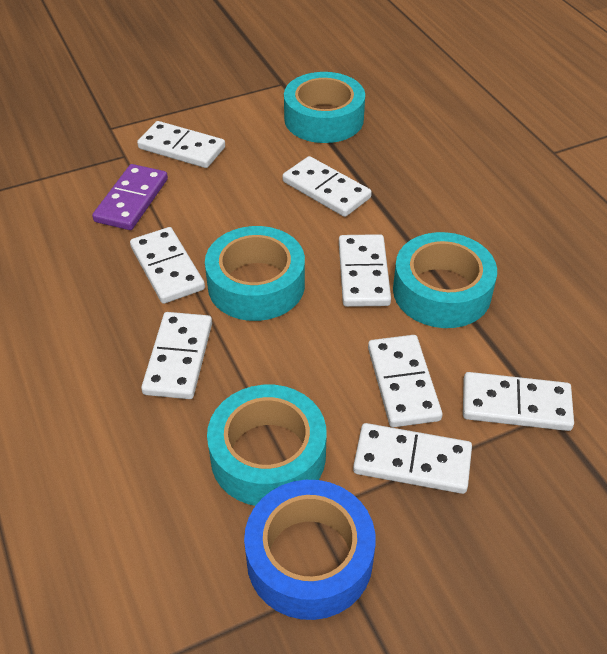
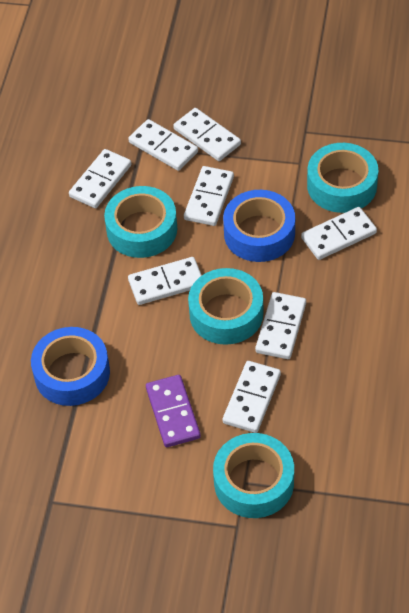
blue tape: 1 -> 2

